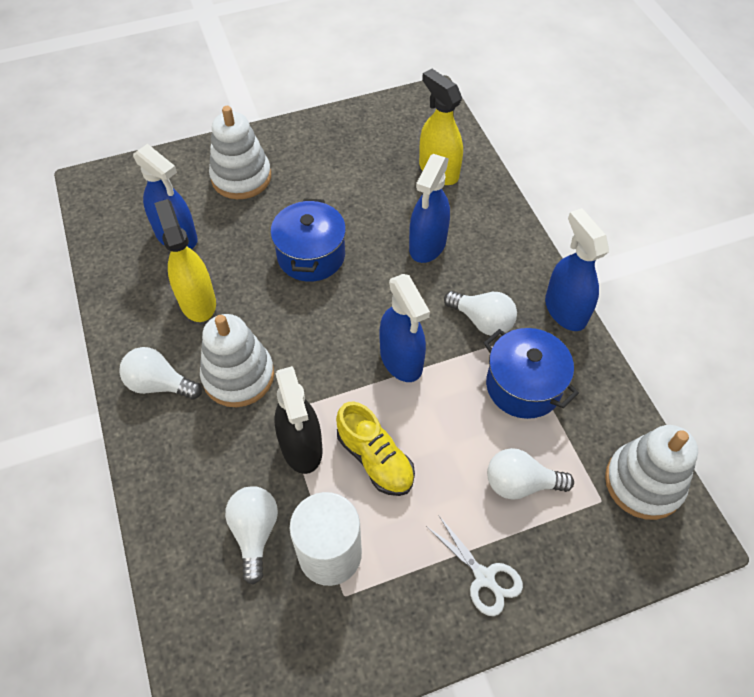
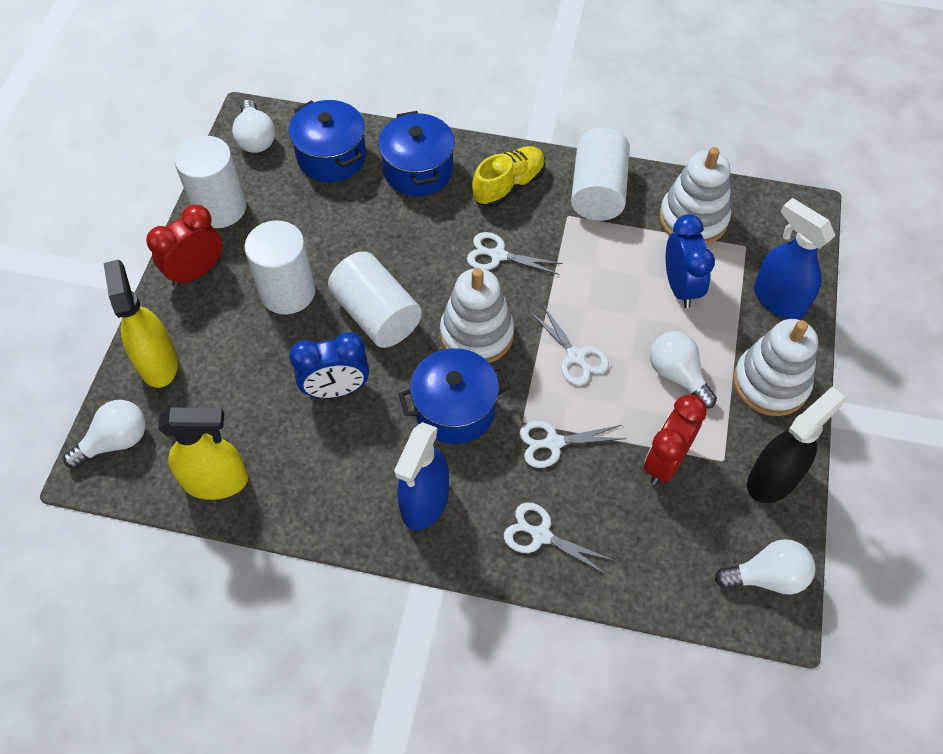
blue clock: 0 -> 2
blue pot: 2 -> 3
blue spray bottle: 4 -> 2
red clock: 0 -> 2
white cylinder: 1 -> 4
white scissors: 1 -> 4

